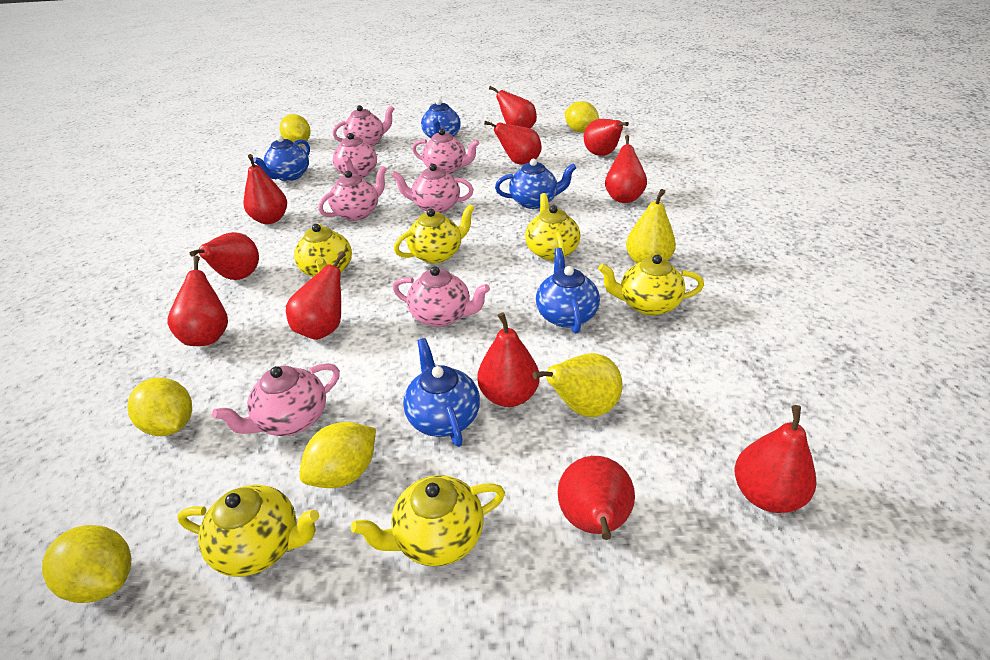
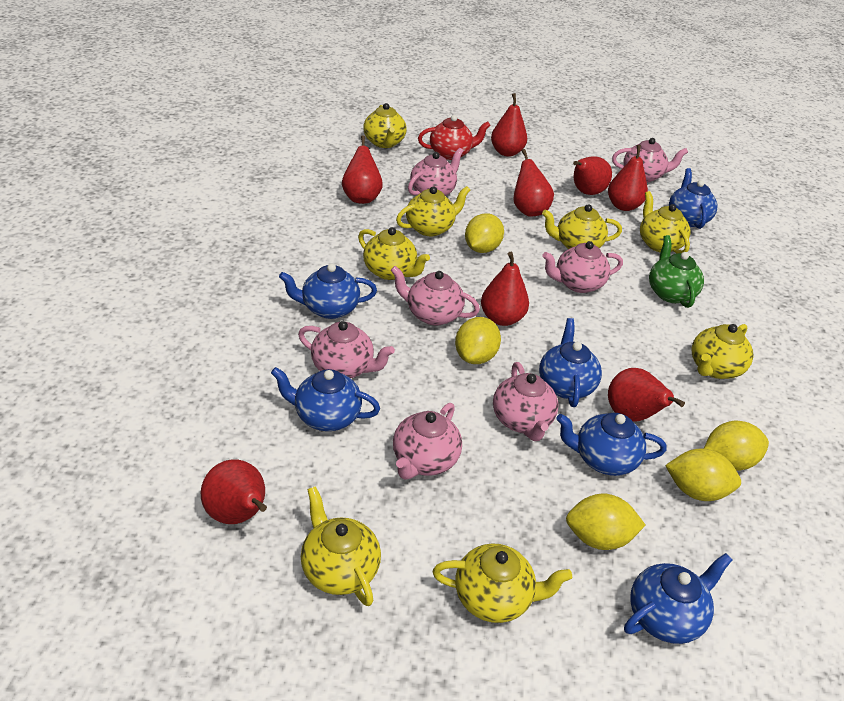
blue teapot: 5 -> 6
green teapot: 0 -> 1
red pear: 11 -> 8
red teapot: 0 -> 1
yellow pear: 2 -> 0
yellow teapot: 6 -> 8

